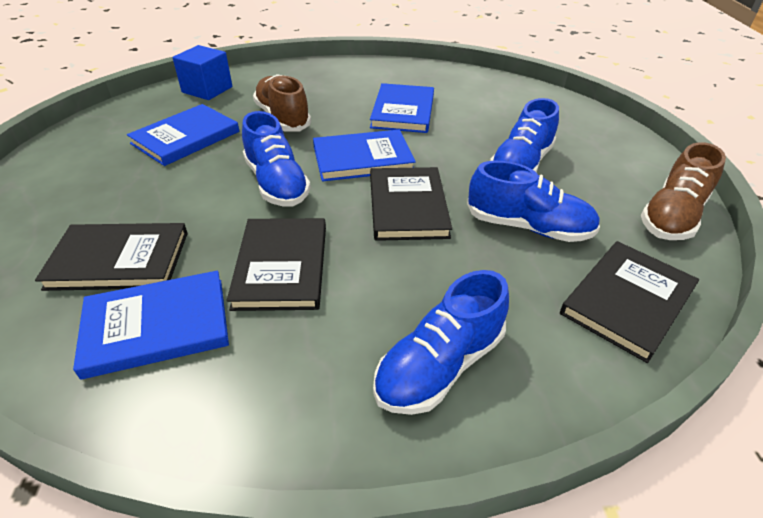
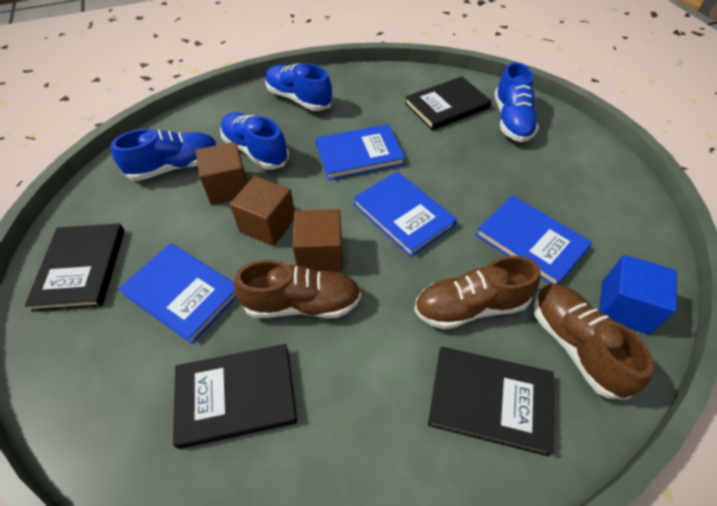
brown cube: 0 -> 3
brown shoe: 2 -> 3

